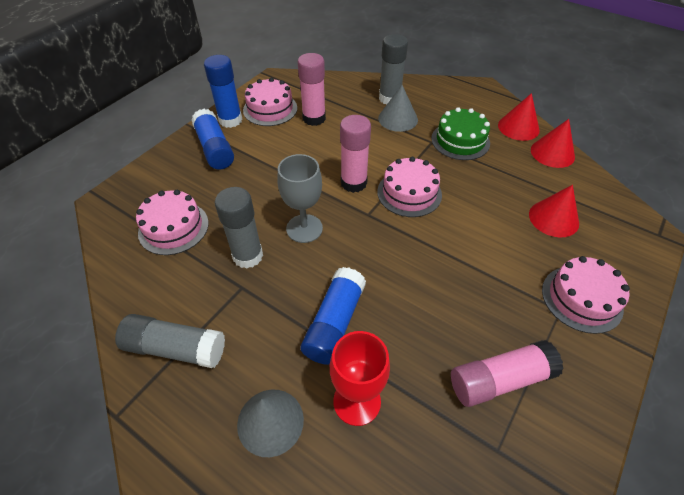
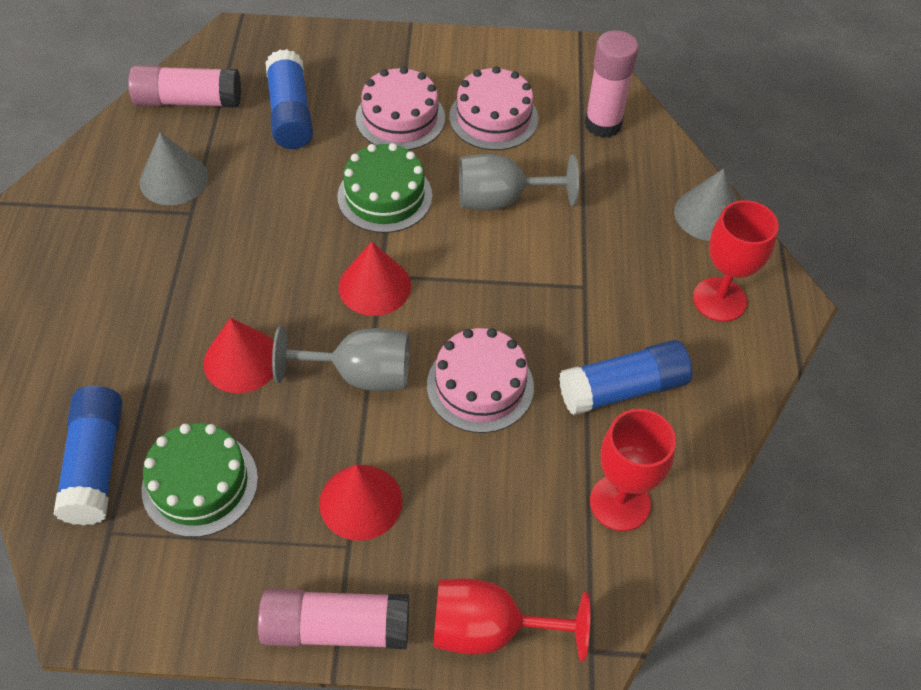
green cake: 1 -> 2
grey glue stick: 3 -> 0
grey goblet: 1 -> 2
pink cake: 4 -> 3
red goblet: 1 -> 3

